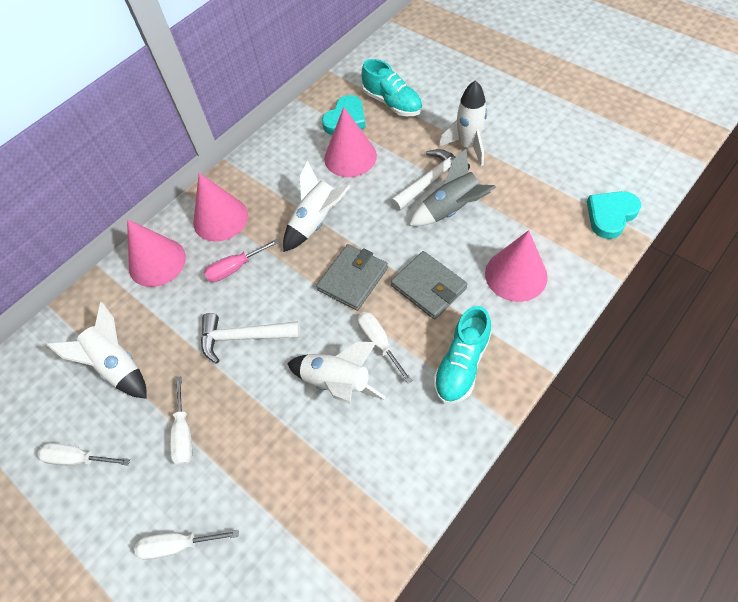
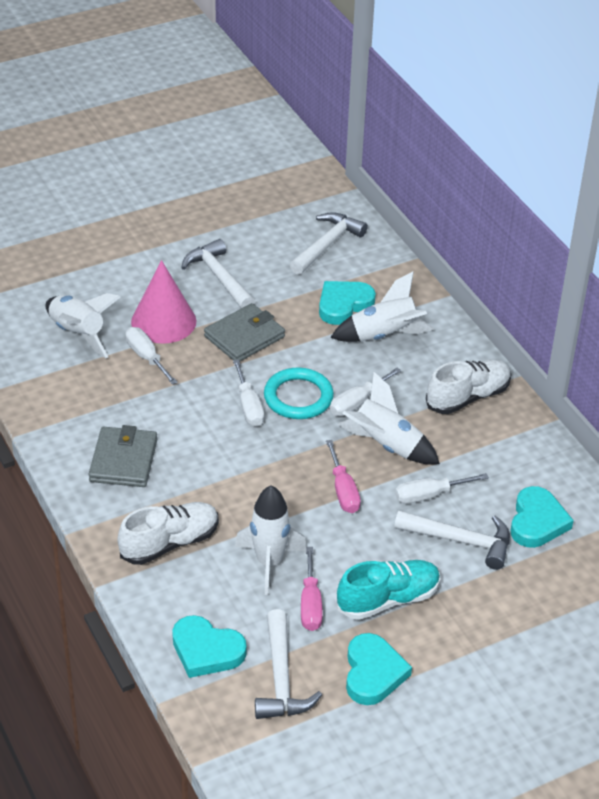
grey rocket: 1 -> 0
pink cone: 4 -> 1
pink screwdriver: 1 -> 2
turquoise heart: 2 -> 4
turquoise ring: 0 -> 1
turquoise shoe: 2 -> 1
white hammer: 2 -> 4
white shoe: 0 -> 2

